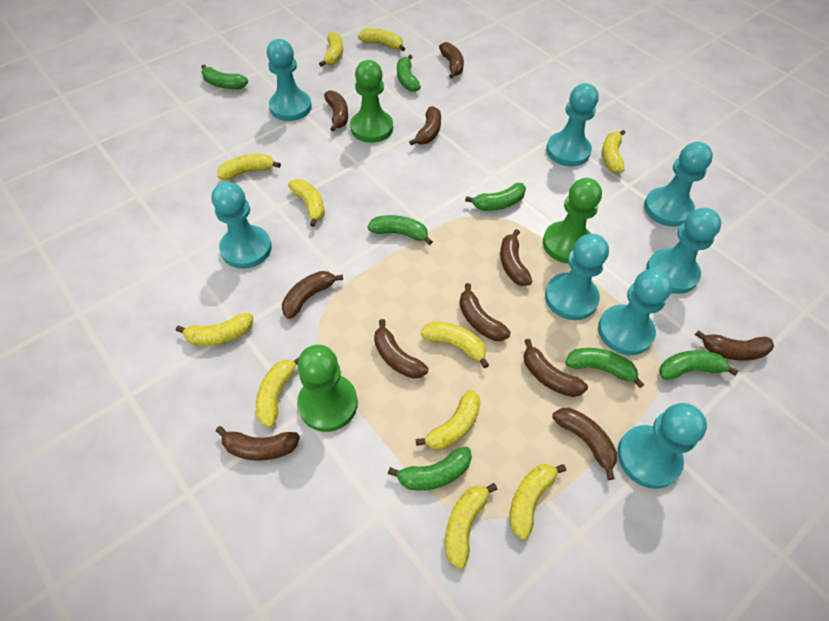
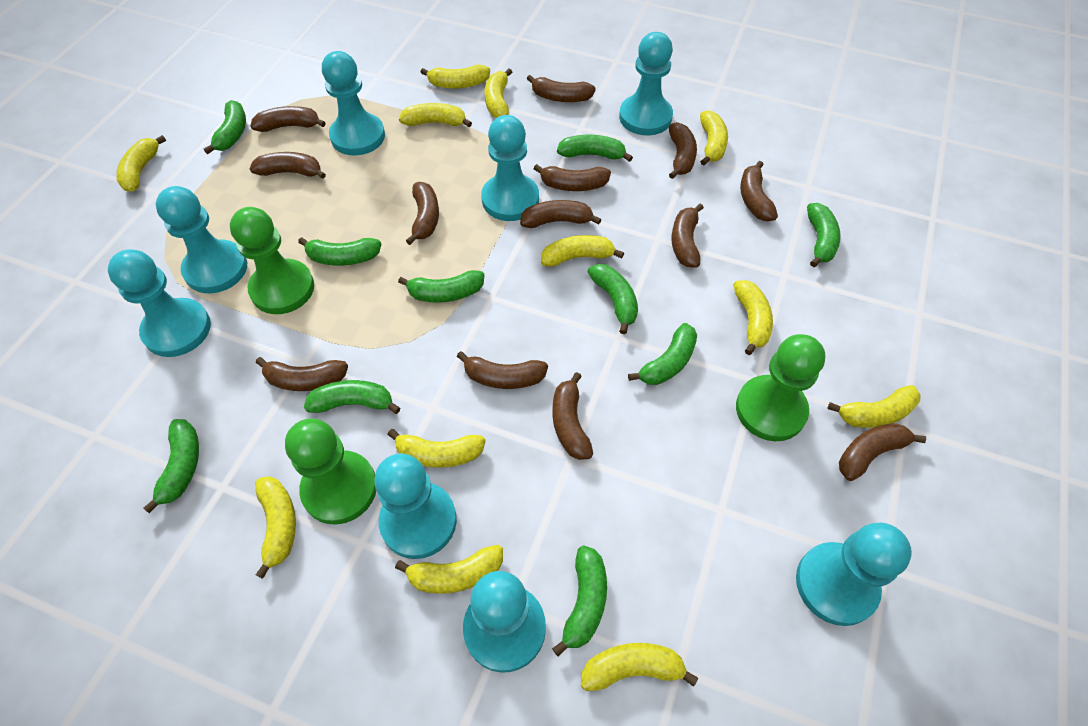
brown banana: 11 -> 13
green banana: 7 -> 10
yellow banana: 11 -> 12

